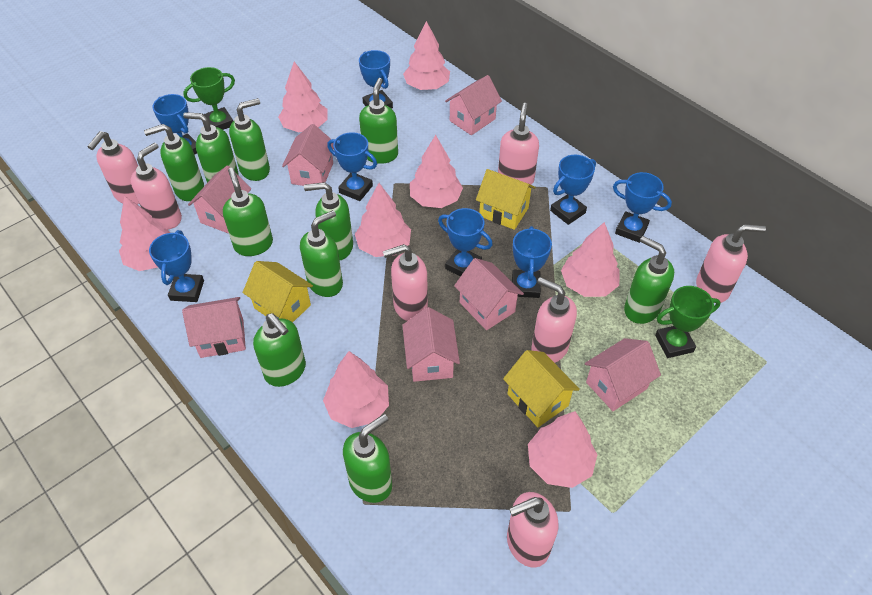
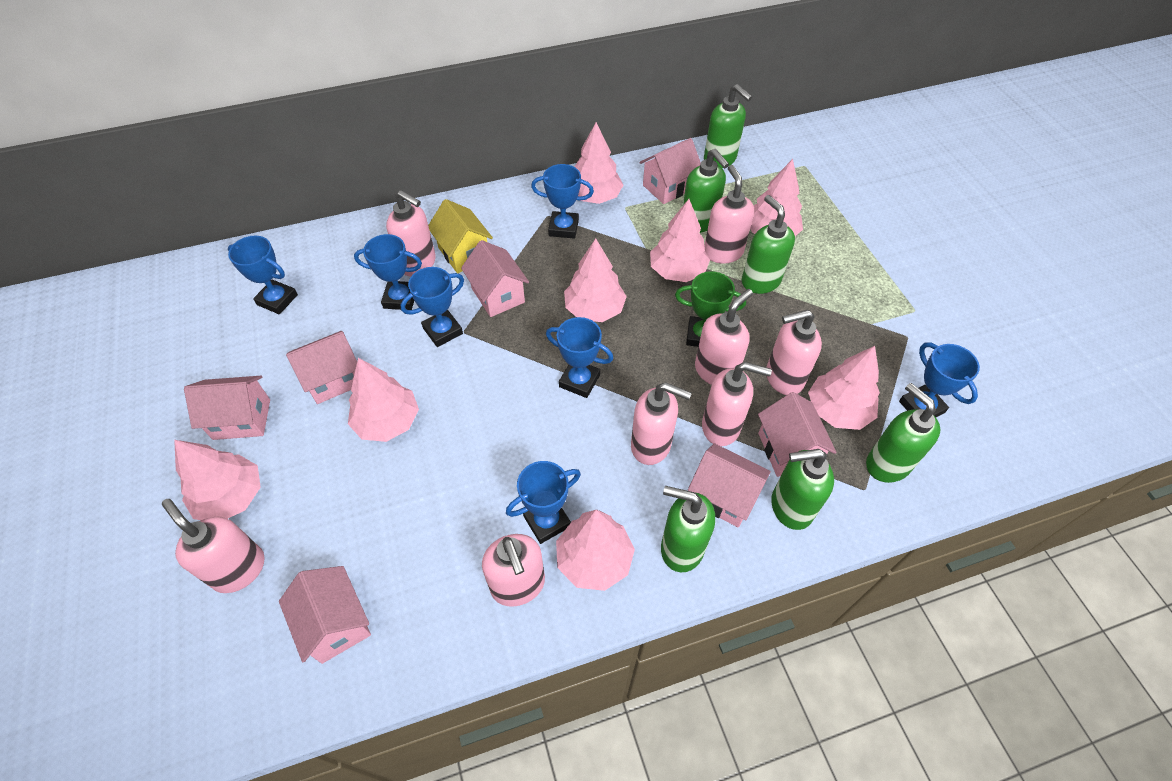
blue trophy: 8 -> 7
green soap dispenser: 10 -> 6
green trophy: 2 -> 1
pink soap dispenser: 7 -> 8
yellow house: 3 -> 1

